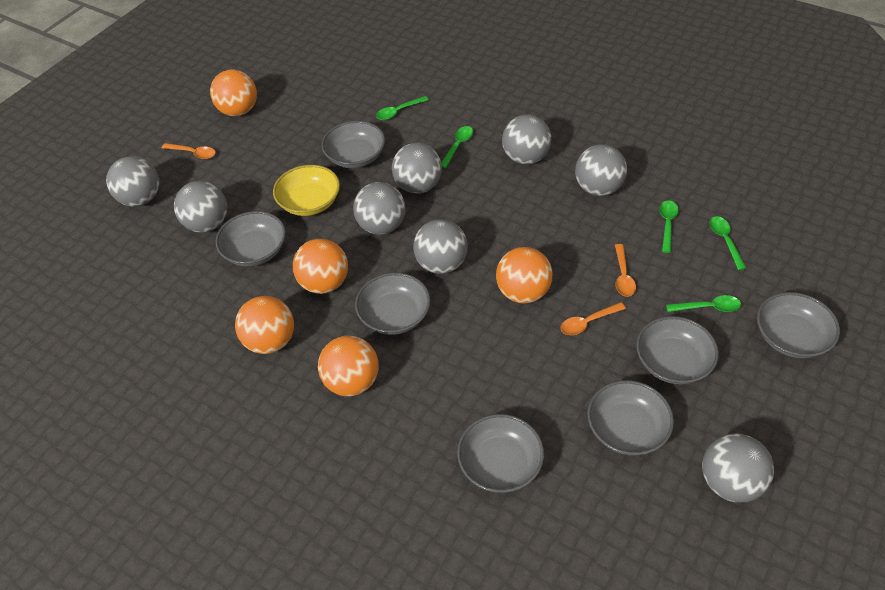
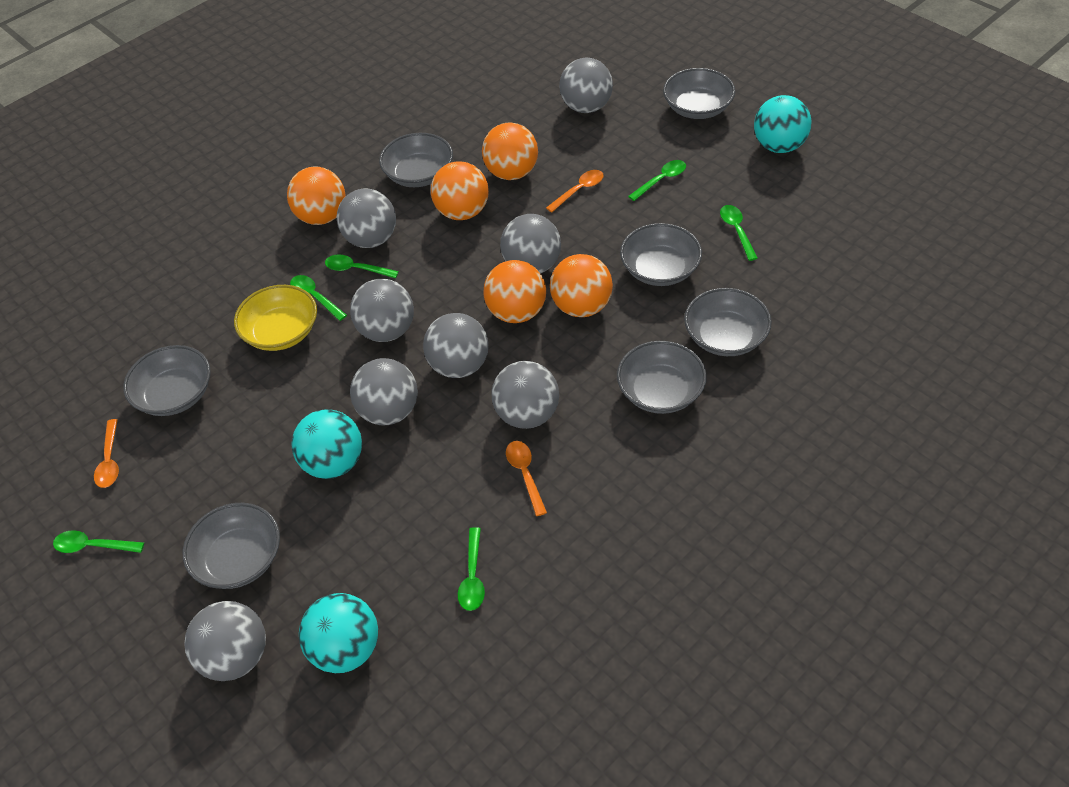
green spoon: 5 -> 6
turquoise ball: 0 -> 3

